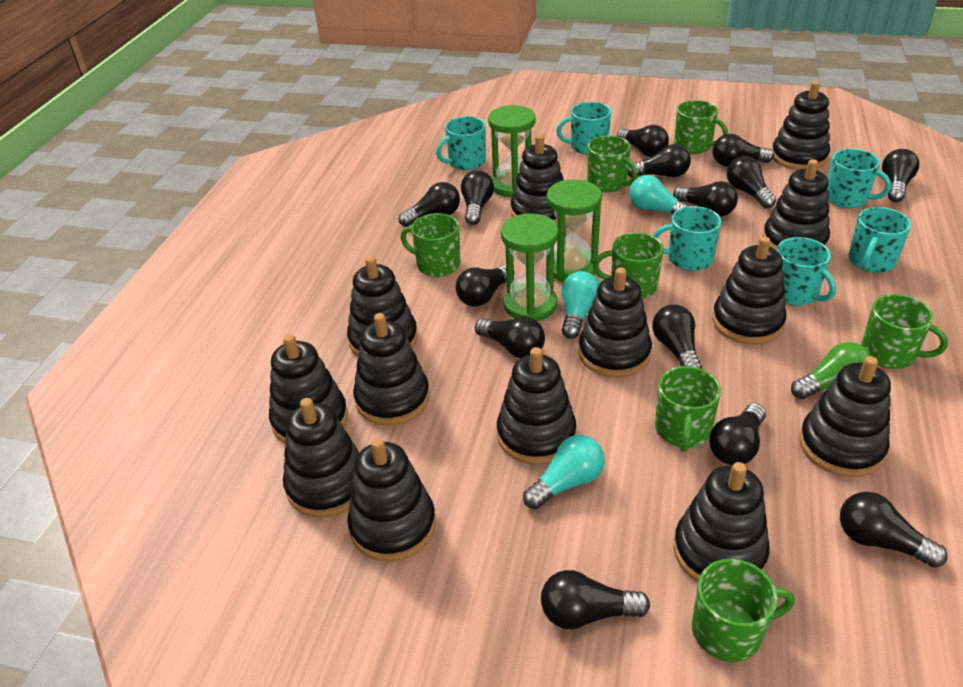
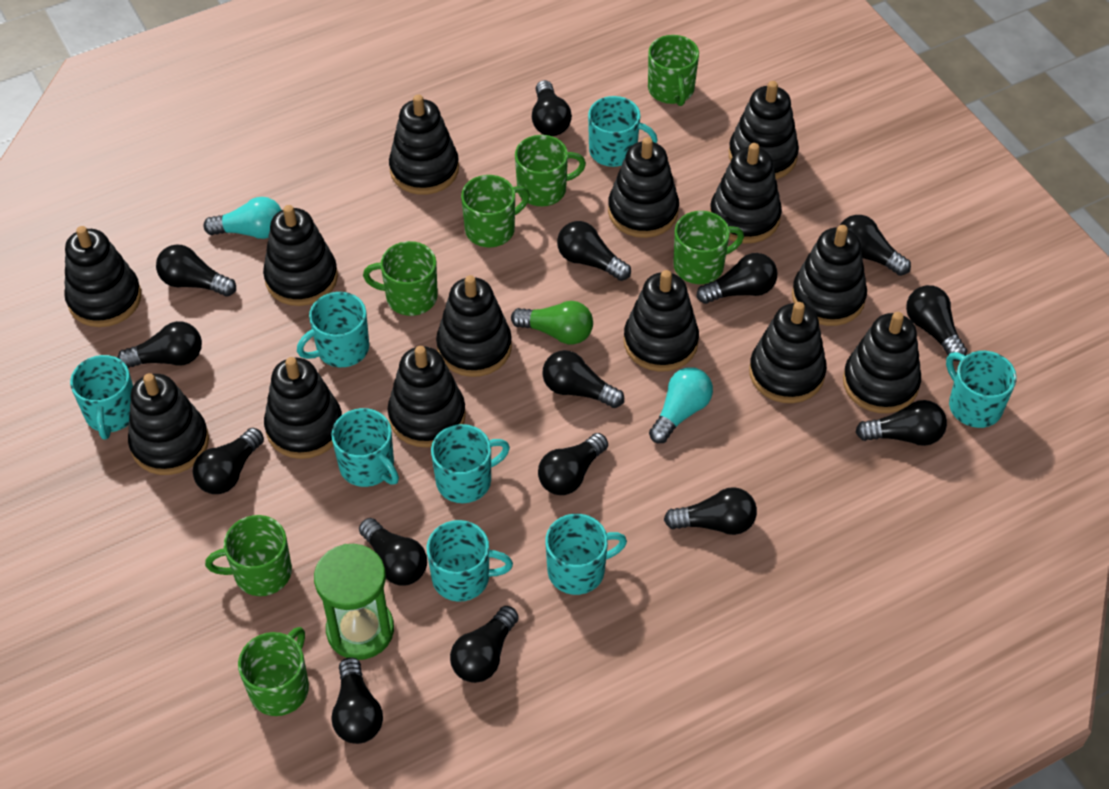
black light bulb: 14 -> 15
black stacking toy: 13 -> 14
green hourglass: 3 -> 1
turquoise light bulb: 3 -> 2
turquoise mug: 6 -> 8

